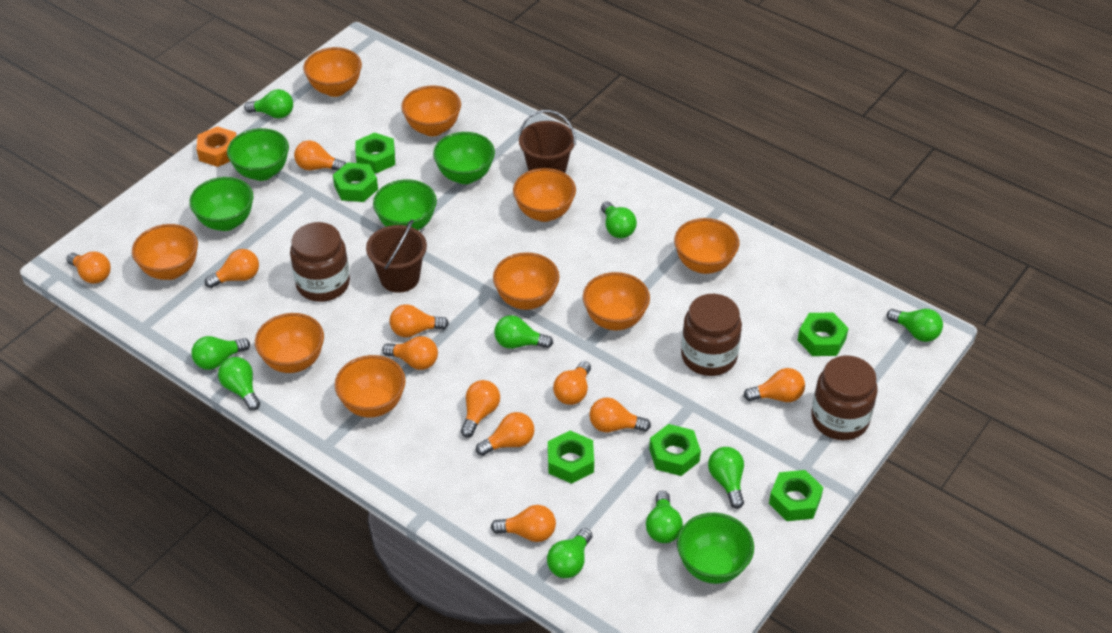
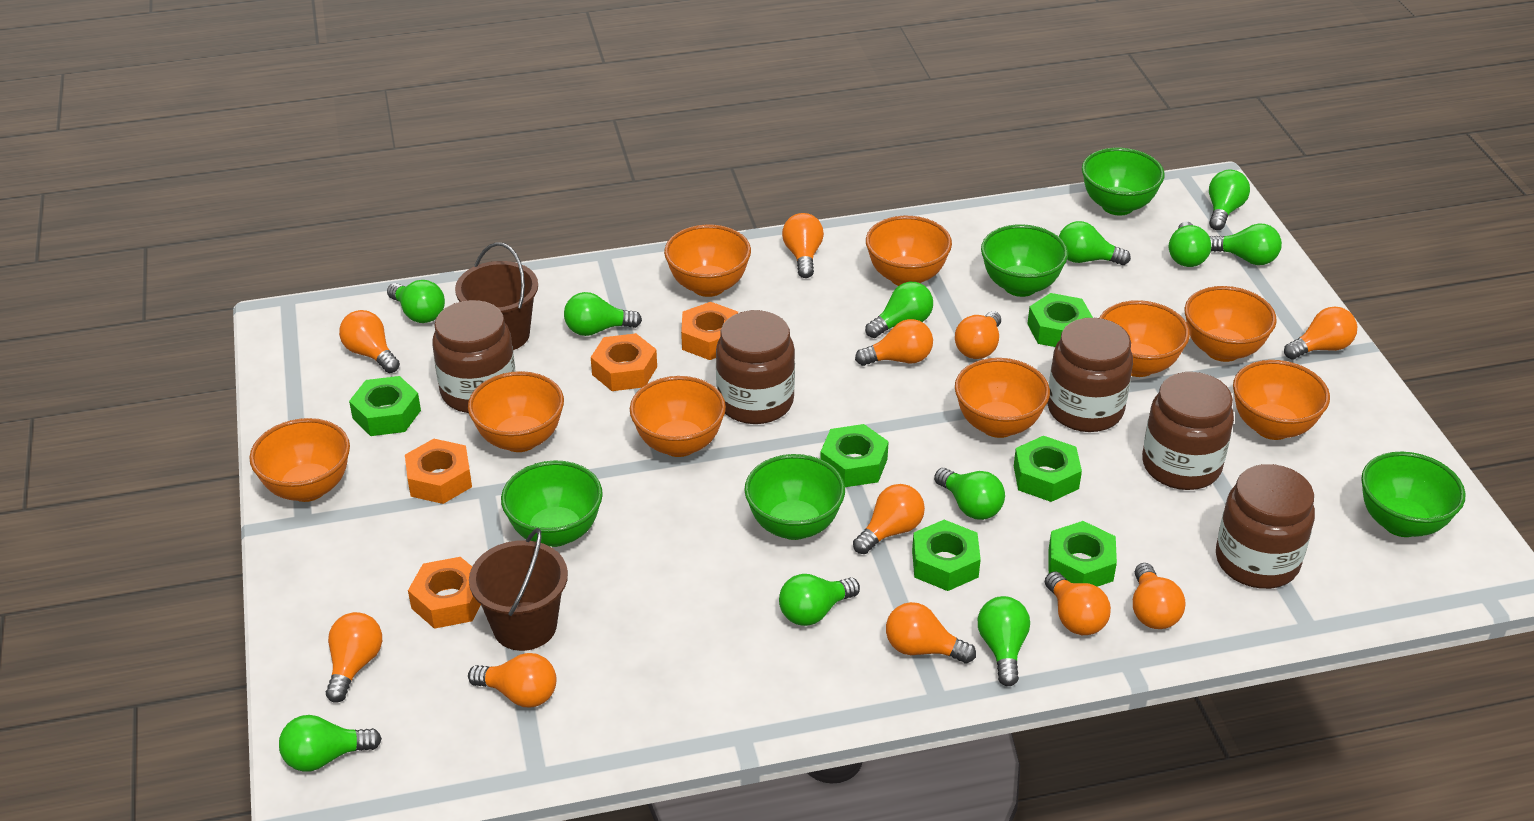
brown jar: 3 -> 5
green light bulb: 9 -> 11
orange nut: 1 -> 4

